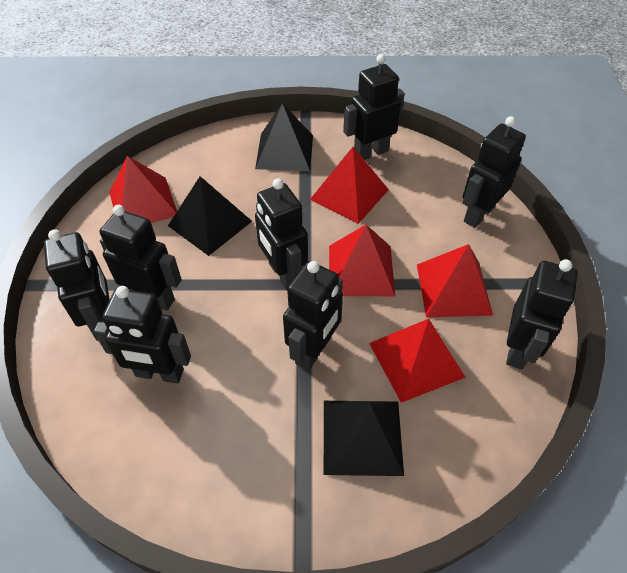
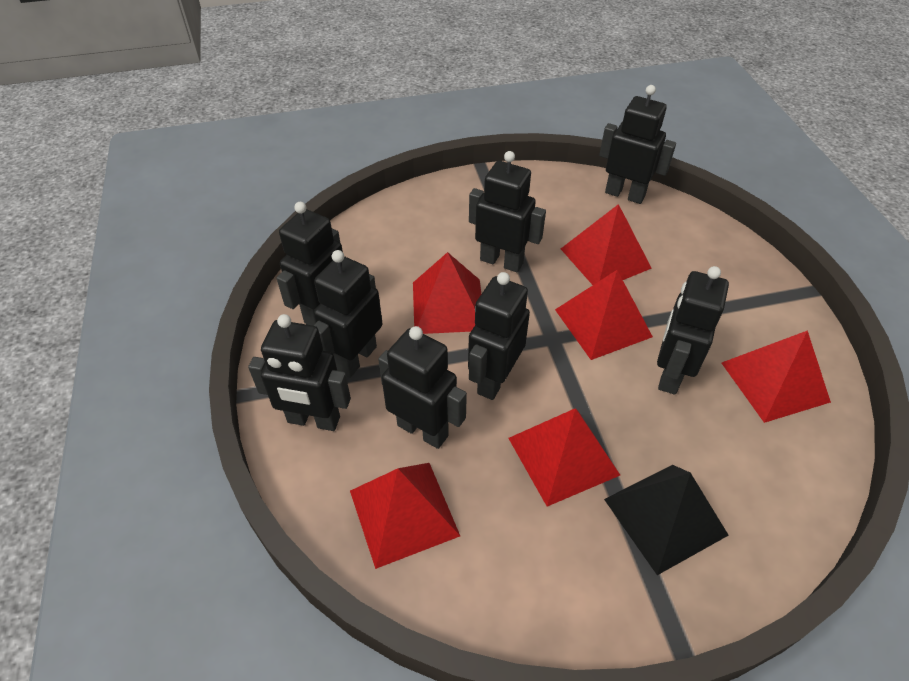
black pyramid: 3 -> 1
red pyramid: 5 -> 6

